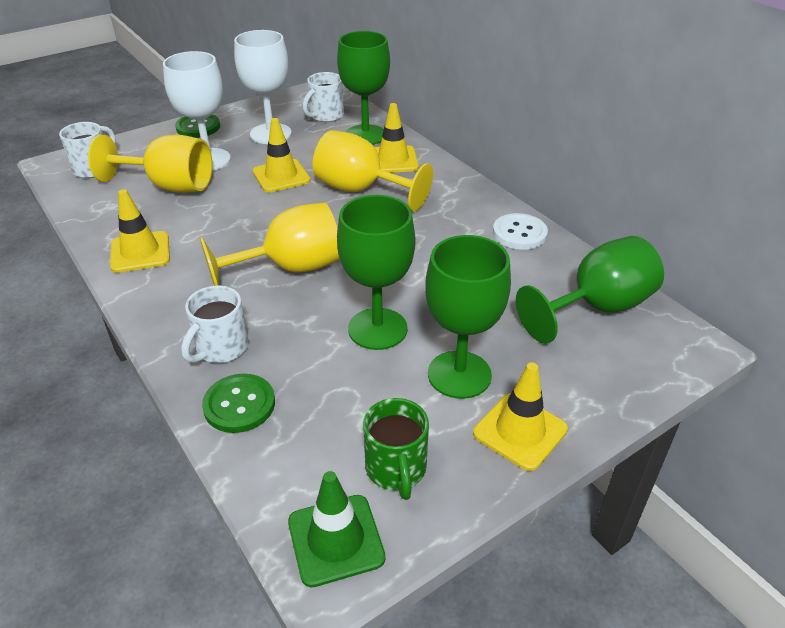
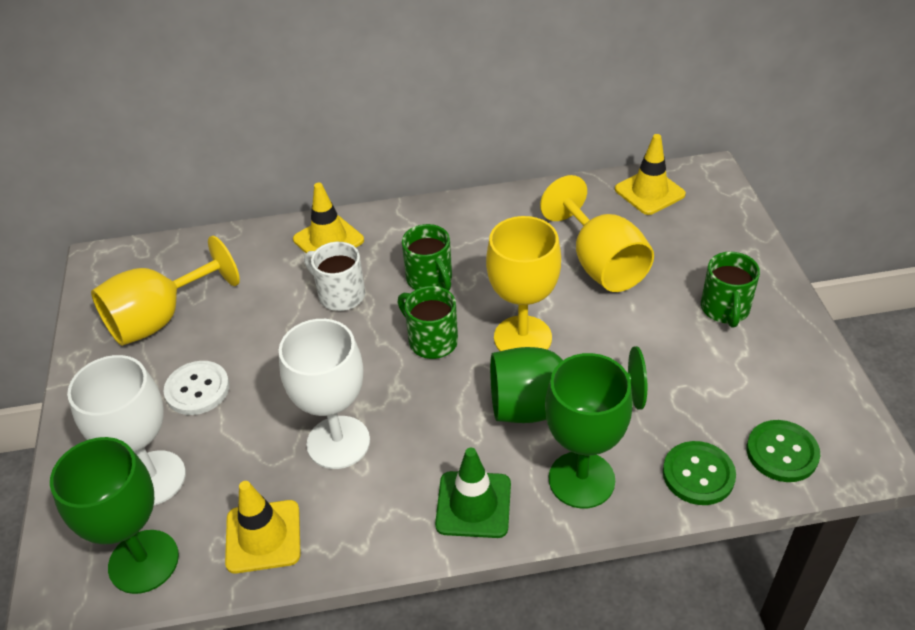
green goblet: 4 -> 3
green mug: 1 -> 3
white mug: 3 -> 1
yellow traffic cone: 4 -> 3

